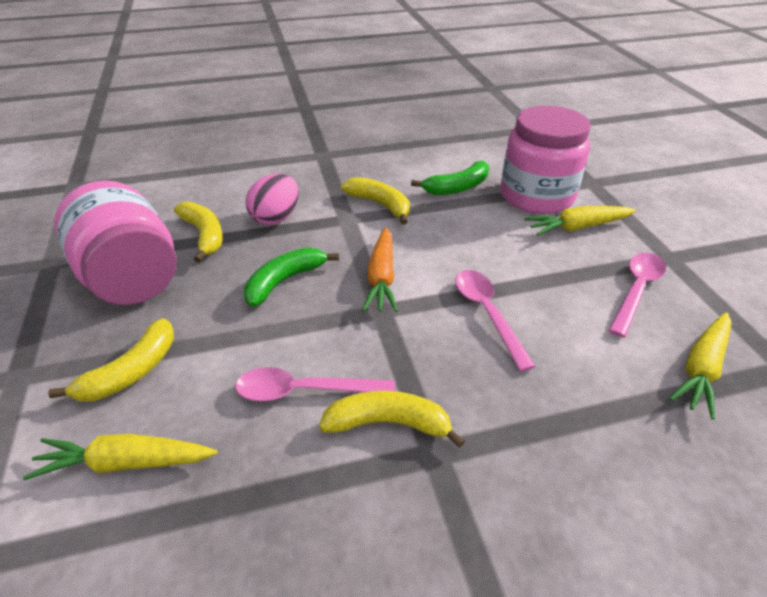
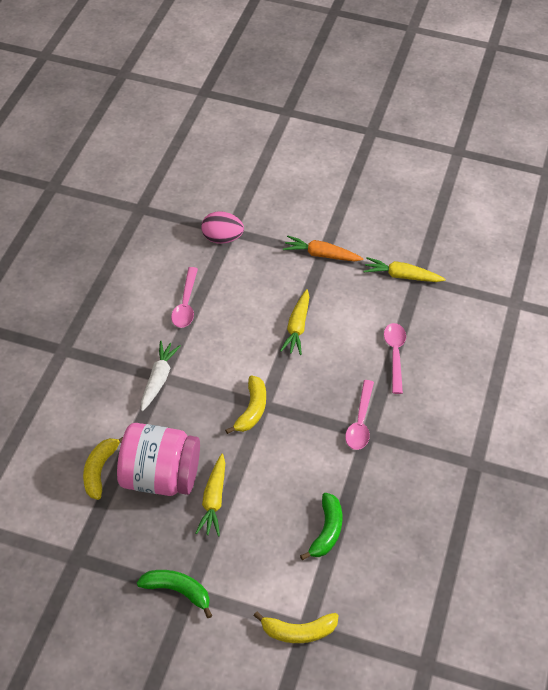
pink jar: 2 -> 1
white carrot: 0 -> 1
yellow banana: 4 -> 3

